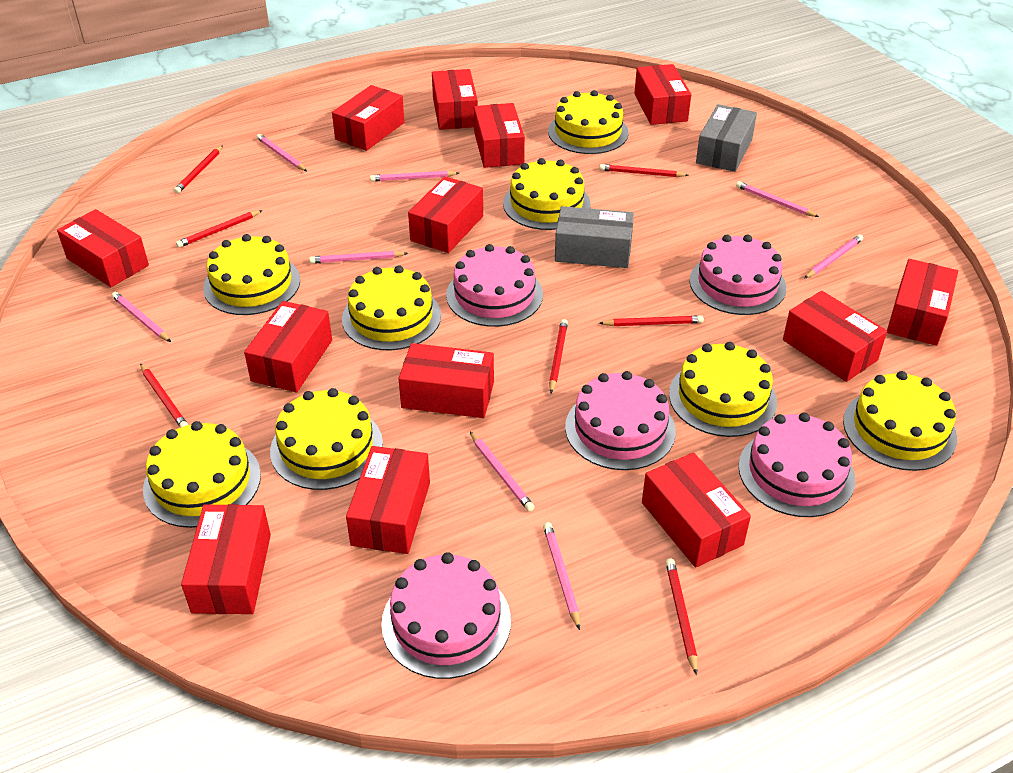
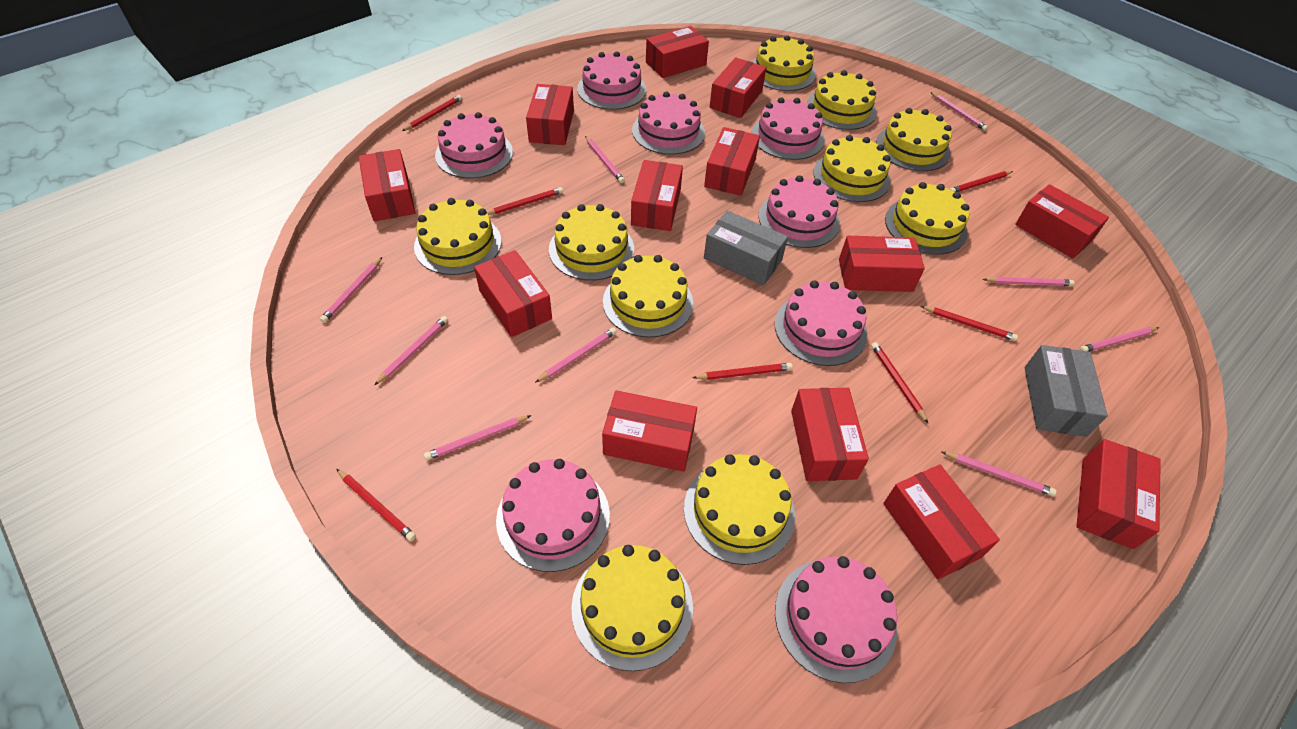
pink cake: 5 -> 8
pink pencil: 8 -> 9
yellow cake: 8 -> 10

